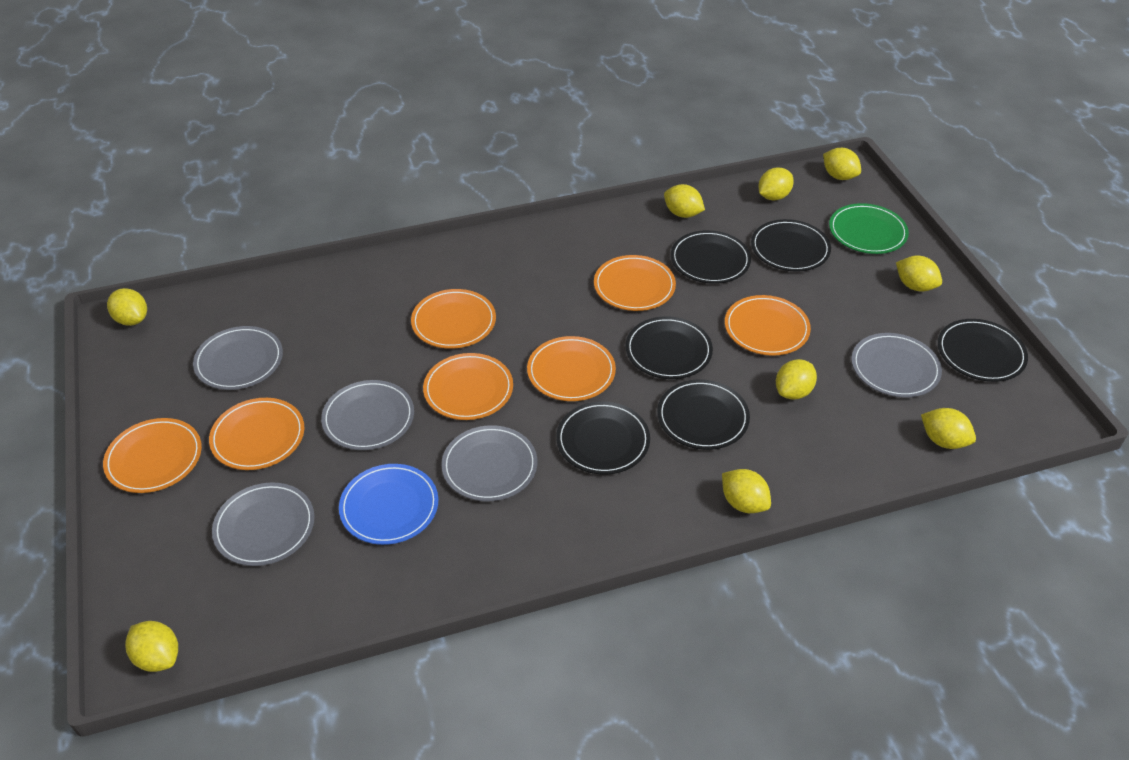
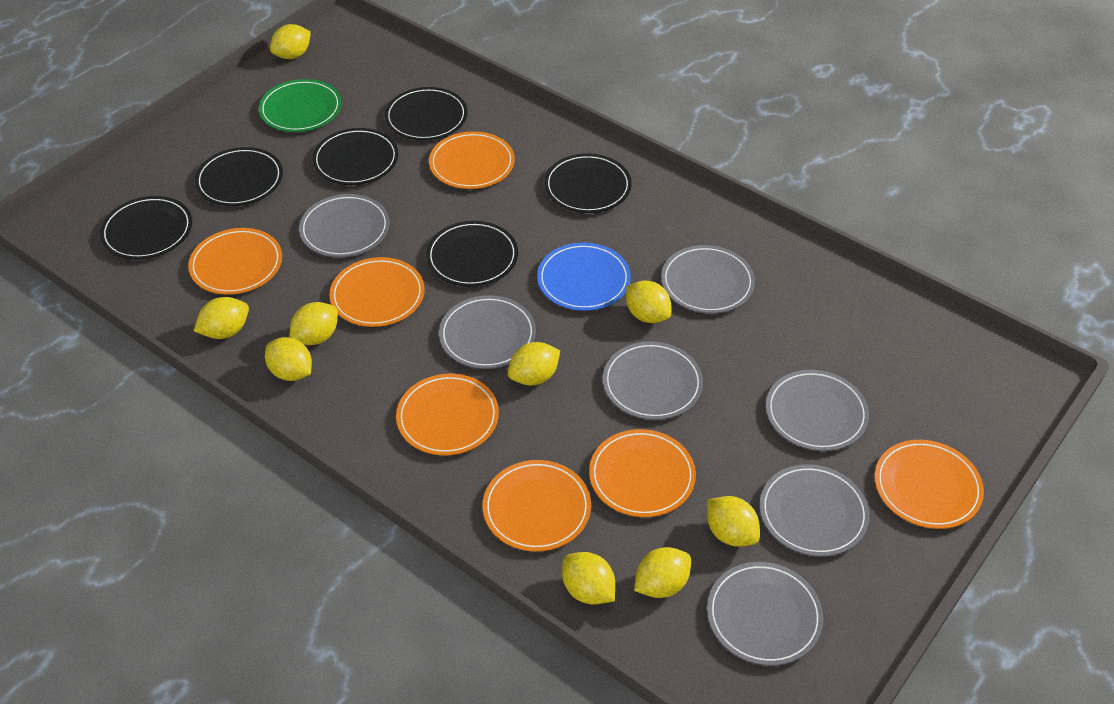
grey plate: 5 -> 7

